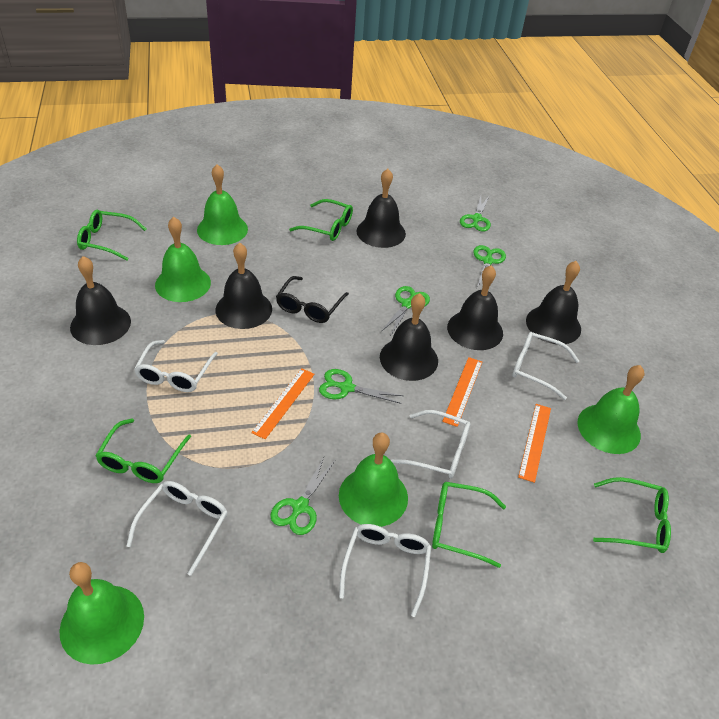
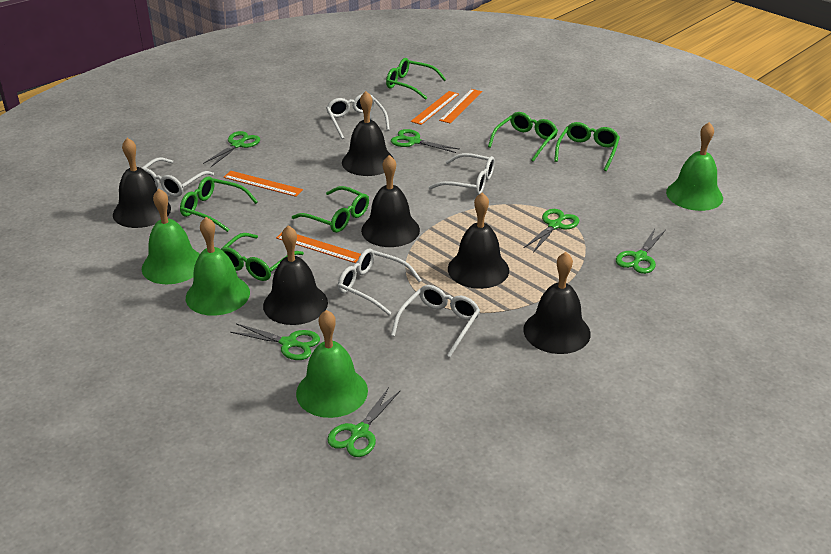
black glasses: 1 -> 0
green bell: 5 -> 4
green glasses: 5 -> 6
green scissors: 5 -> 6
orange ruler: 3 -> 4

